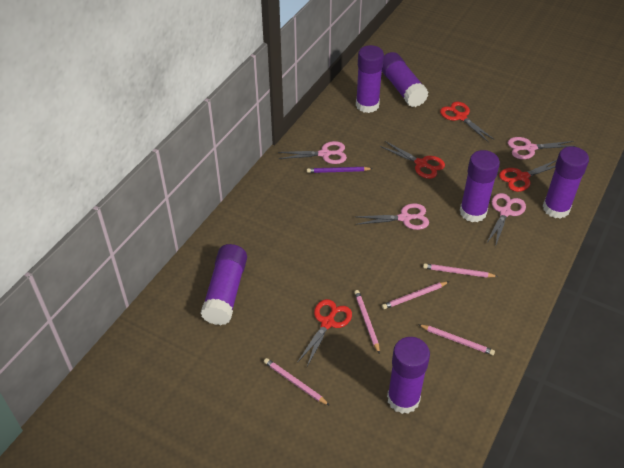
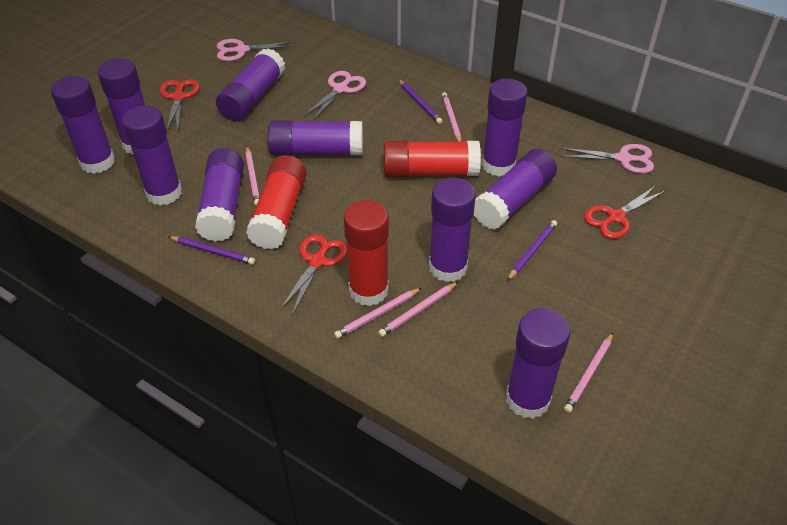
pink scissors: 4 -> 3
purple glue stick: 6 -> 10
purple pencil: 1 -> 3
red glue stick: 0 -> 3
red scissors: 4 -> 3

